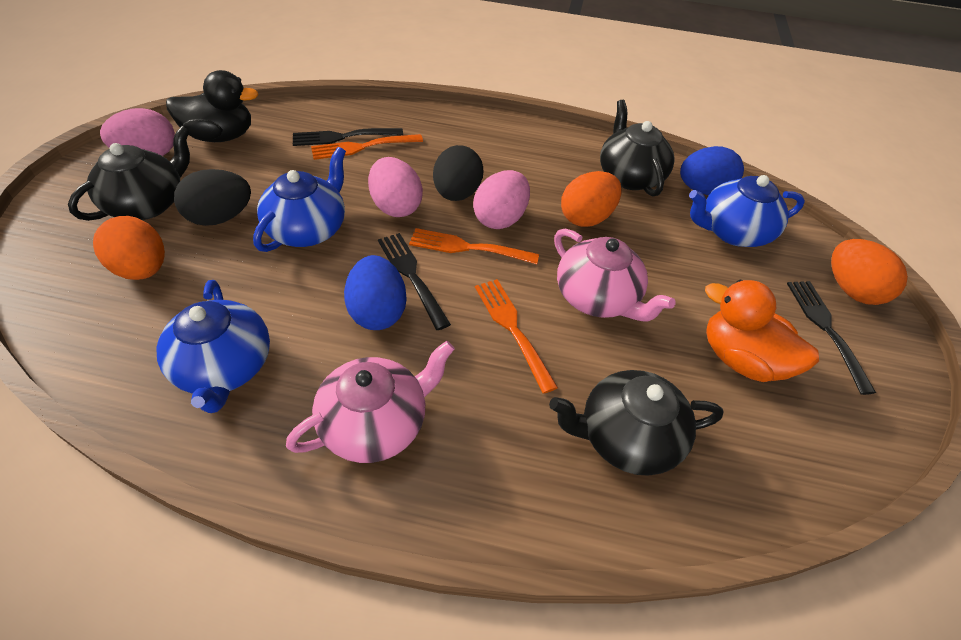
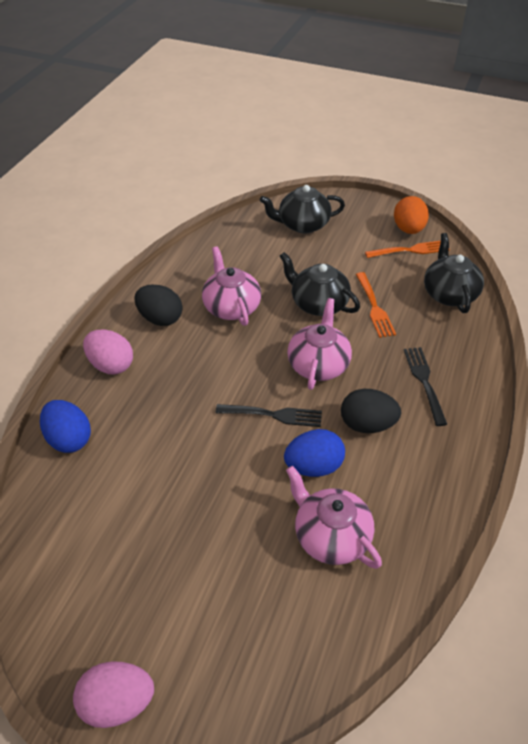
black duck: 1 -> 0
black fork: 3 -> 2
blue teapot: 3 -> 0
orange duck: 1 -> 0
orange egg: 3 -> 1
orange fork: 3 -> 2
pink egg: 3 -> 2
pink teapot: 2 -> 3

